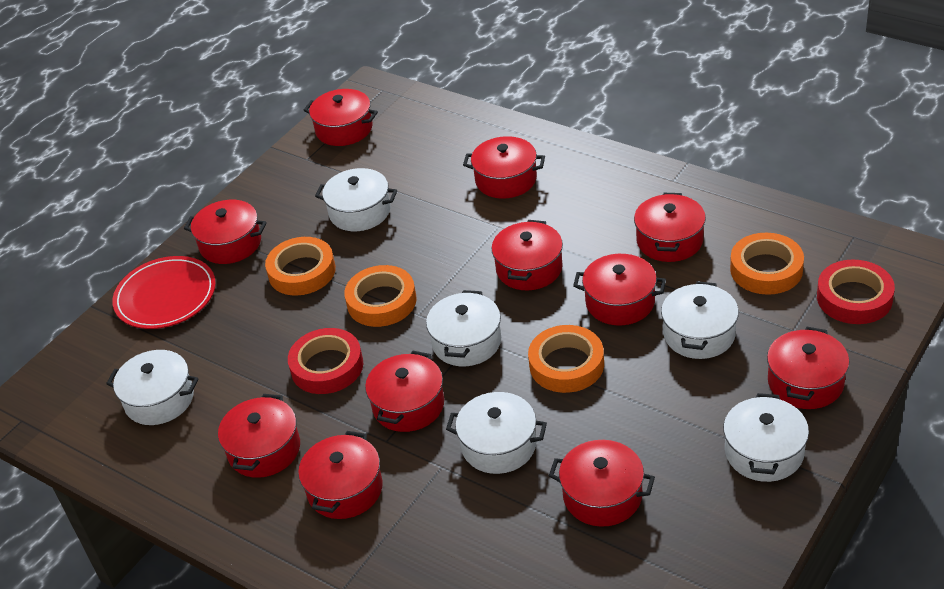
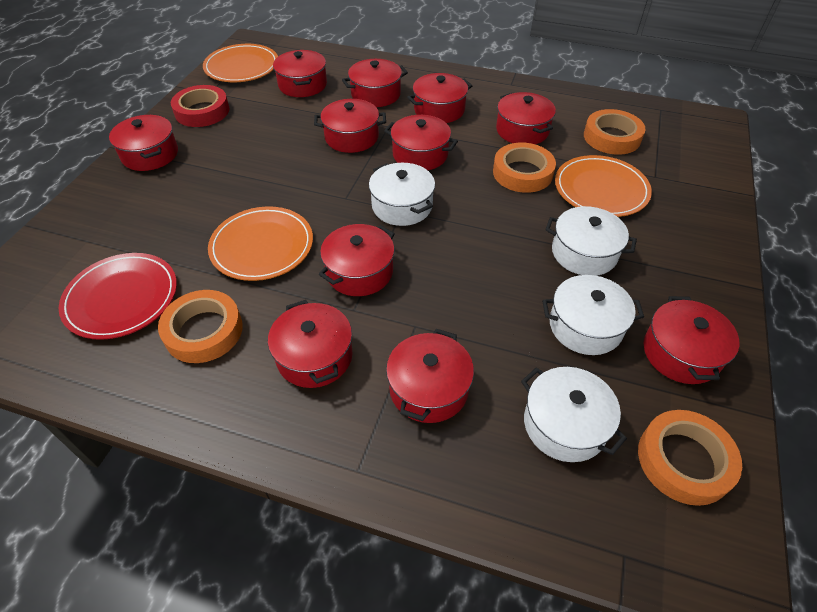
orange plate: 0 -> 3
red tape: 2 -> 1
white pot: 6 -> 4

